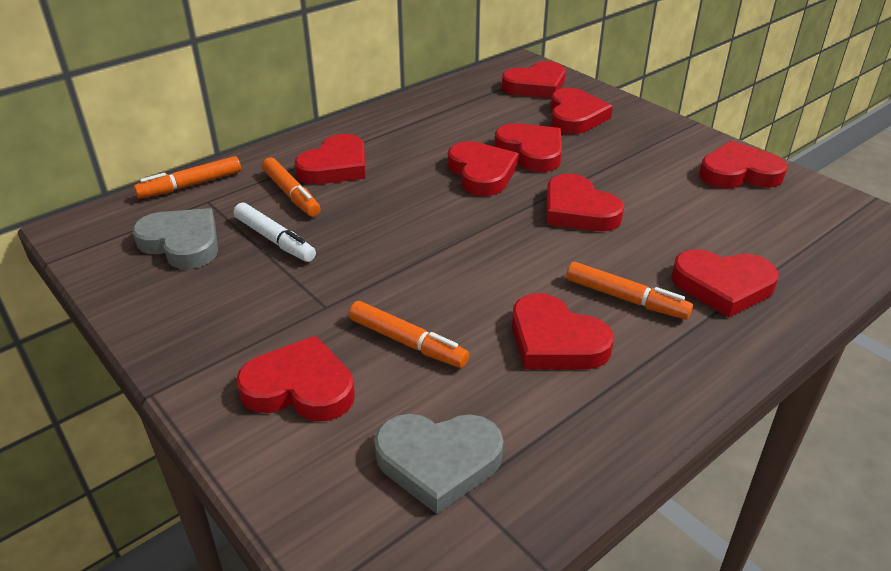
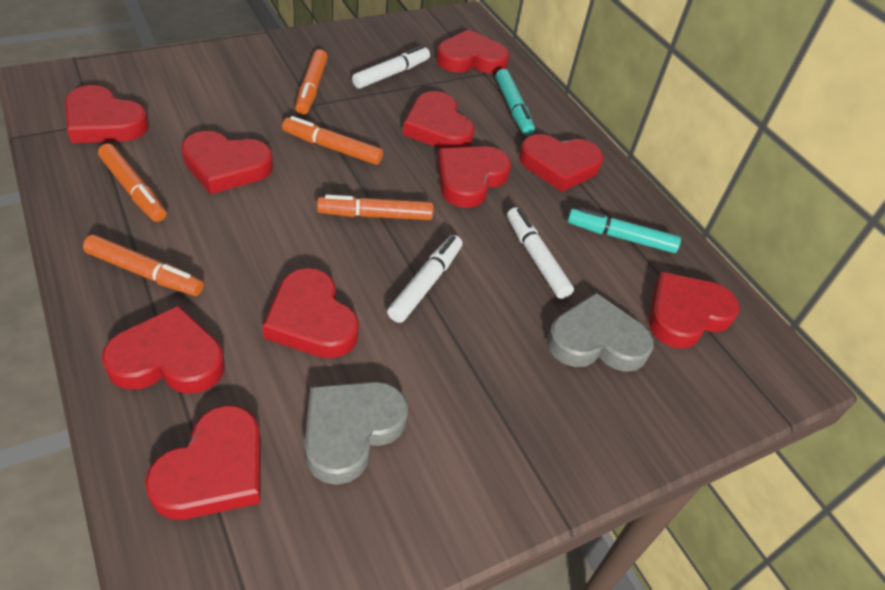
orange marker: 4 -> 5
turquoise marker: 0 -> 2
white marker: 1 -> 3

